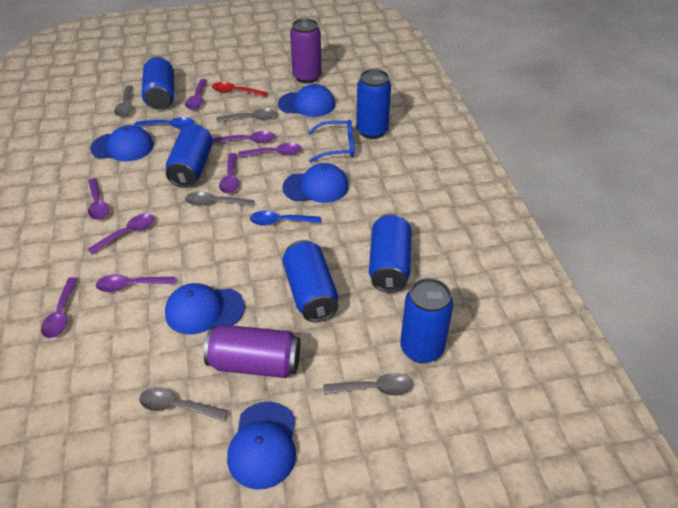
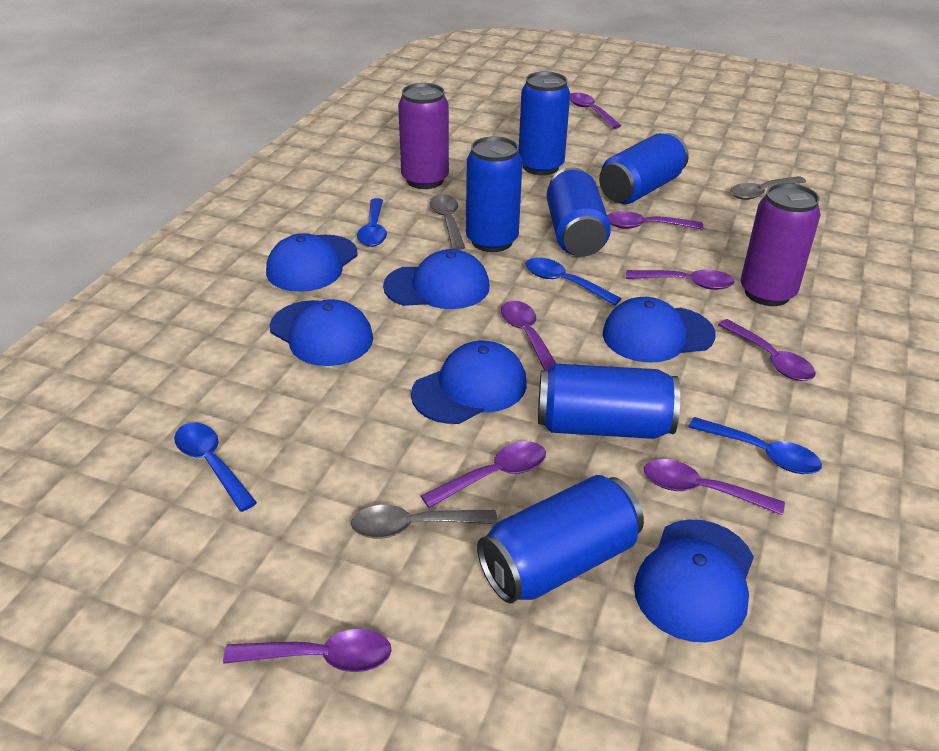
blue cap: 5 -> 6
blue glasses: 1 -> 0
blue spoon: 2 -> 4
grey spoon: 5 -> 3
red spoon: 1 -> 0

